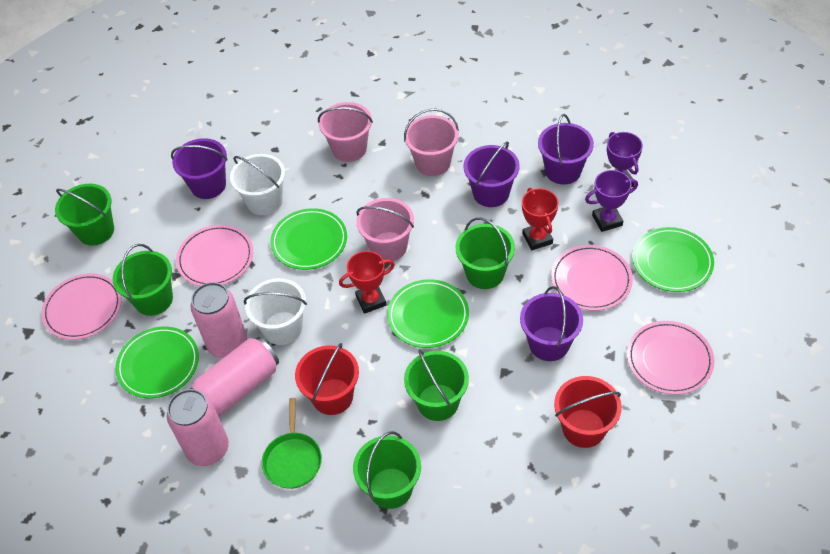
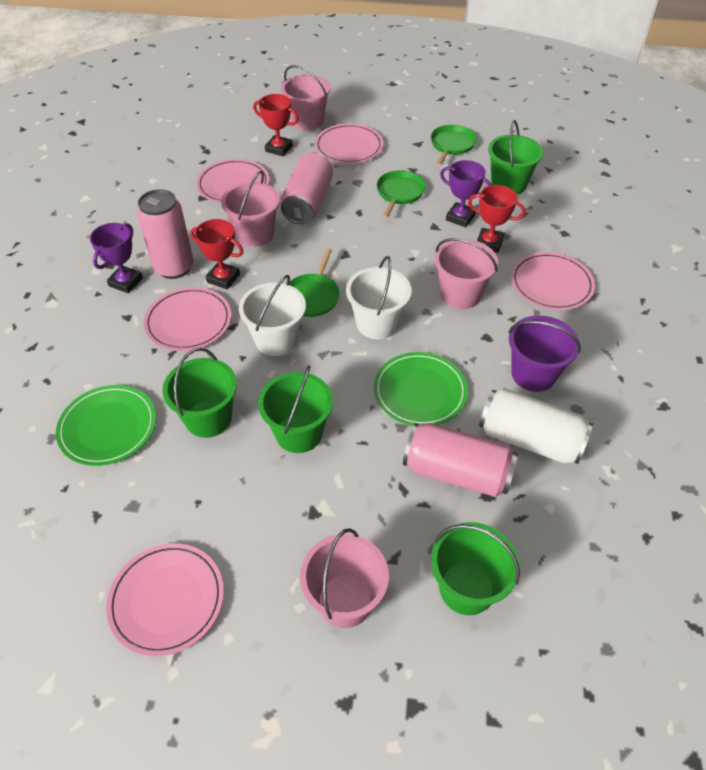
green bucket: 5 -> 4
green pan: 1 -> 3
green plate: 4 -> 2
pink bucket: 3 -> 4
pink plate: 4 -> 5
purple bucket: 4 -> 1
red bucket: 2 -> 0
red trophy: 2 -> 3
white can: 0 -> 1

